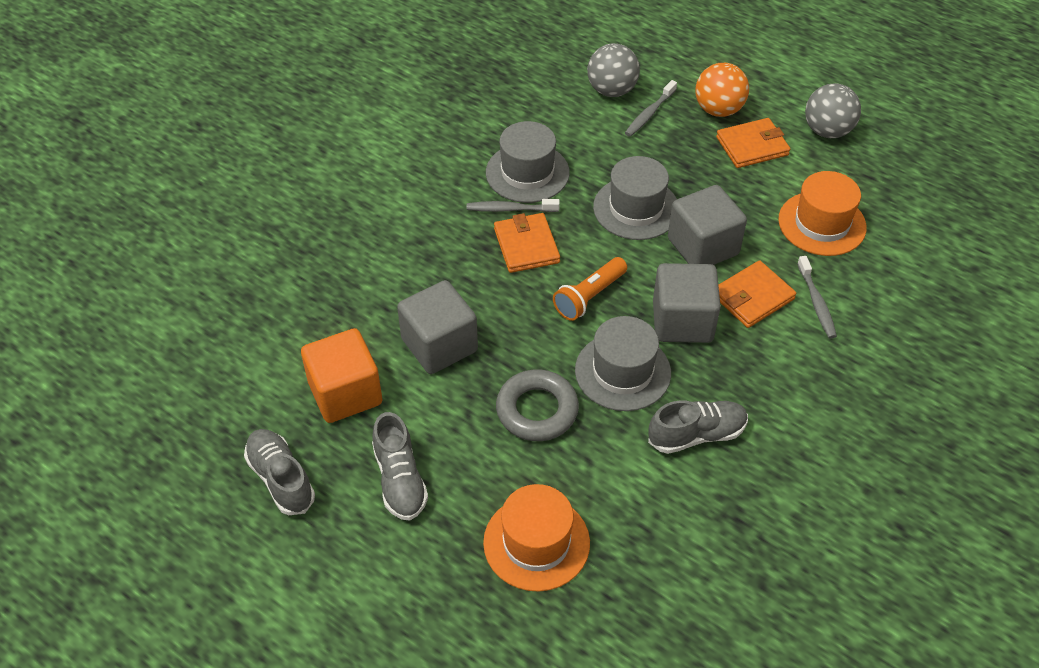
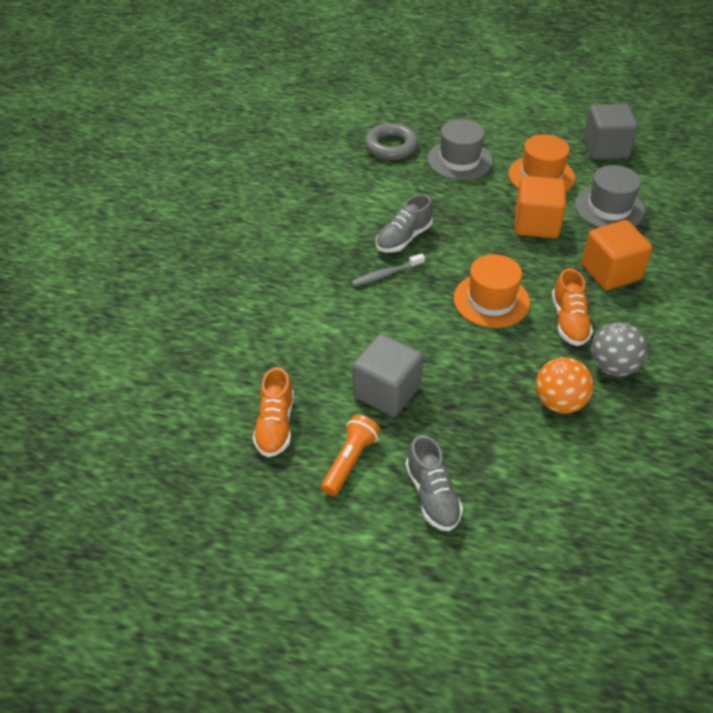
grey ball: 2 -> 1
grey cube: 3 -> 2
grey hat: 3 -> 2
grey shoe: 3 -> 2
grey toothbrush: 3 -> 1
orange cube: 1 -> 2
orange shoe: 0 -> 2
orange wallet: 3 -> 0

